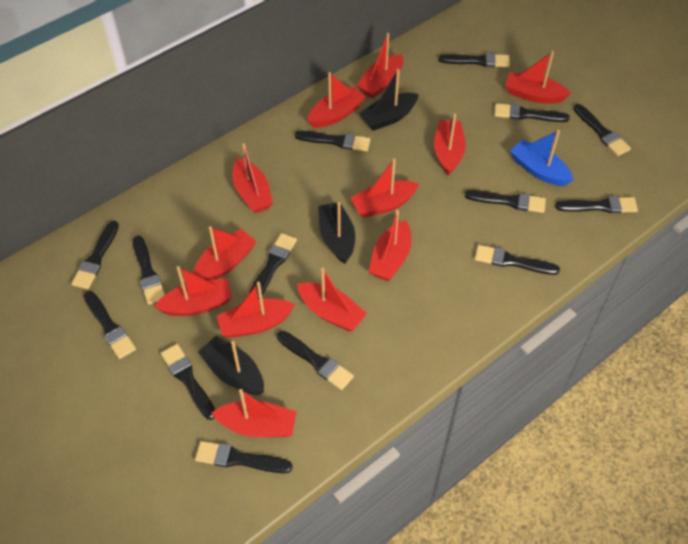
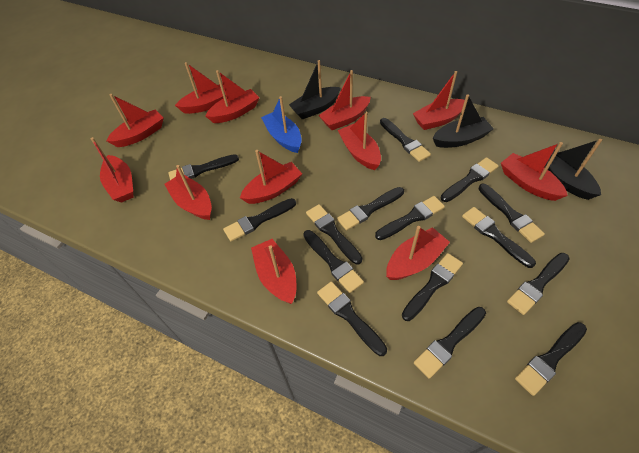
black brush: 14 -> 15

